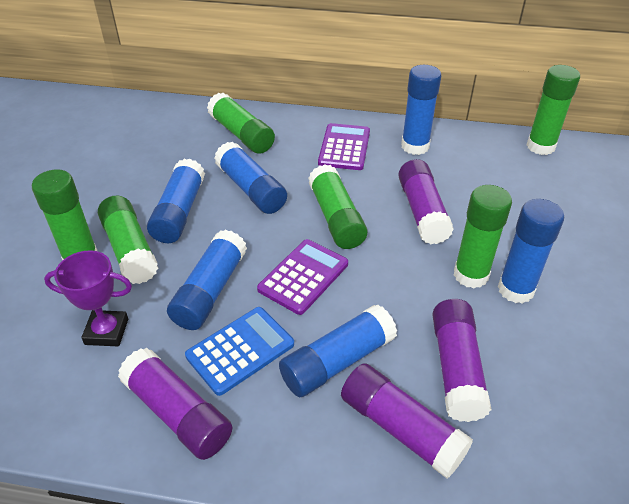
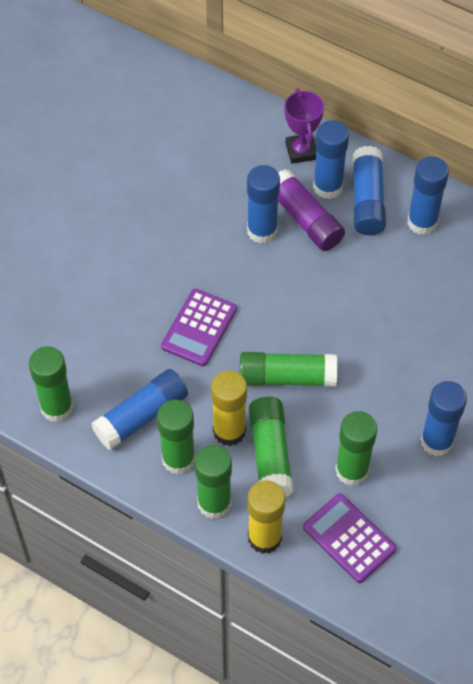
blue calculator: 1 -> 0
purple glue stick: 4 -> 1
yellow glue stick: 0 -> 2

